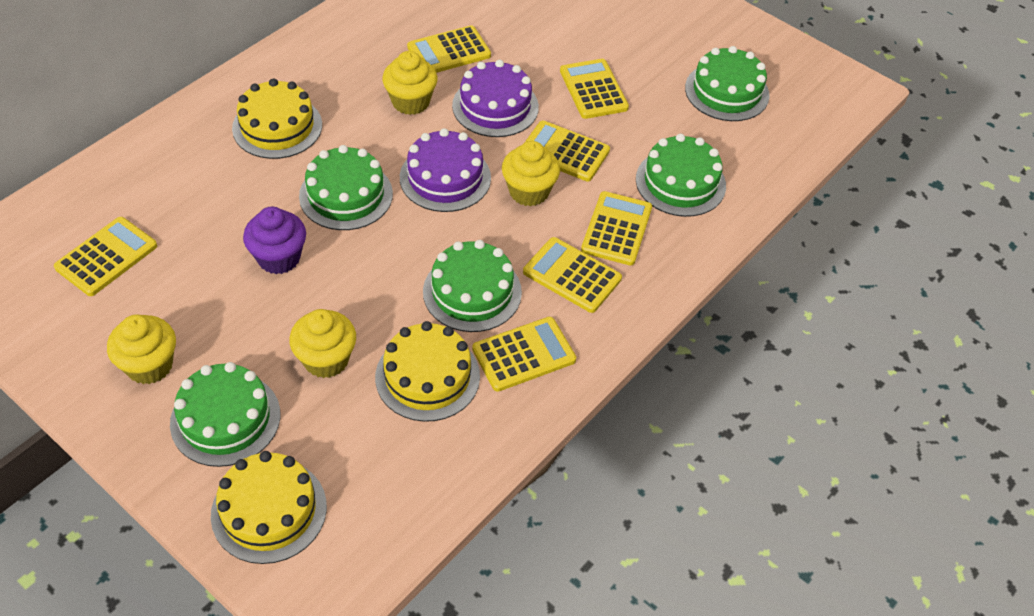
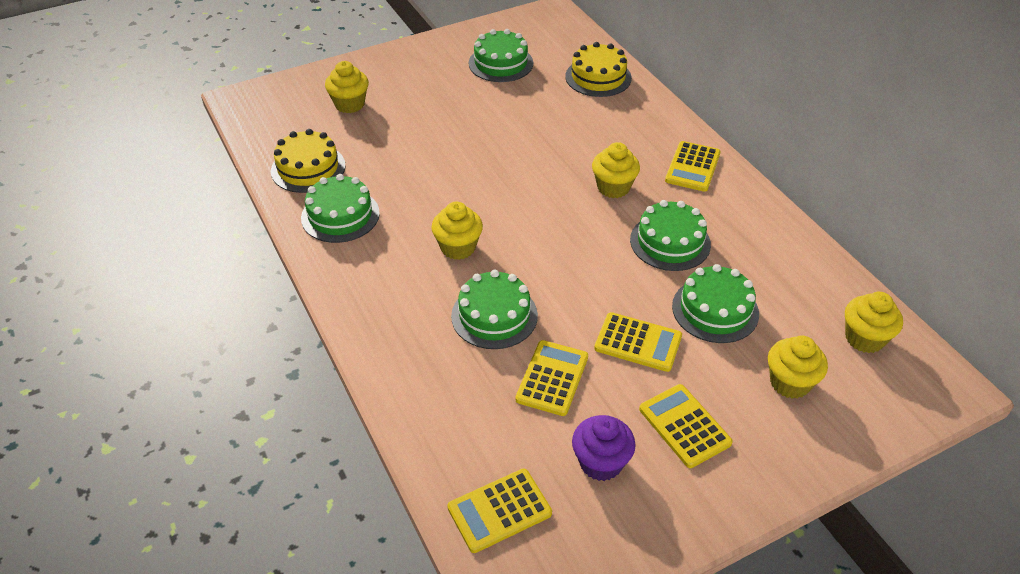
purple cake: 2 -> 0
yellow cake: 3 -> 2
yellow calculator: 7 -> 5
yellow cupcake: 4 -> 5

